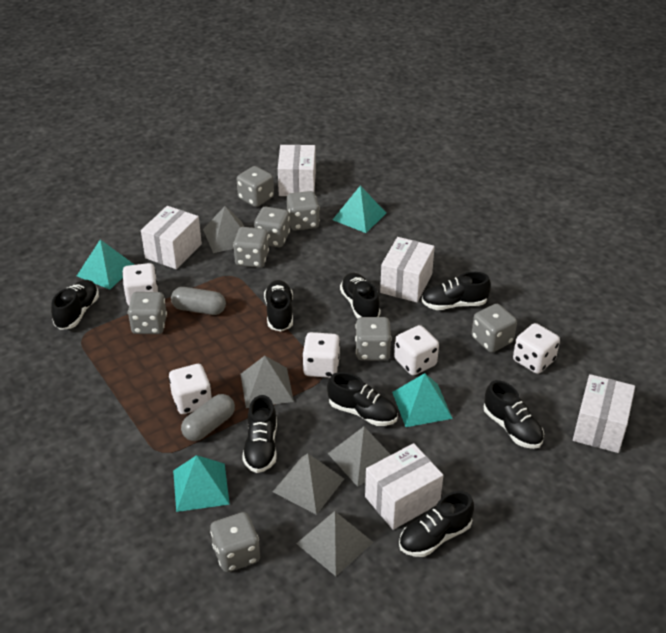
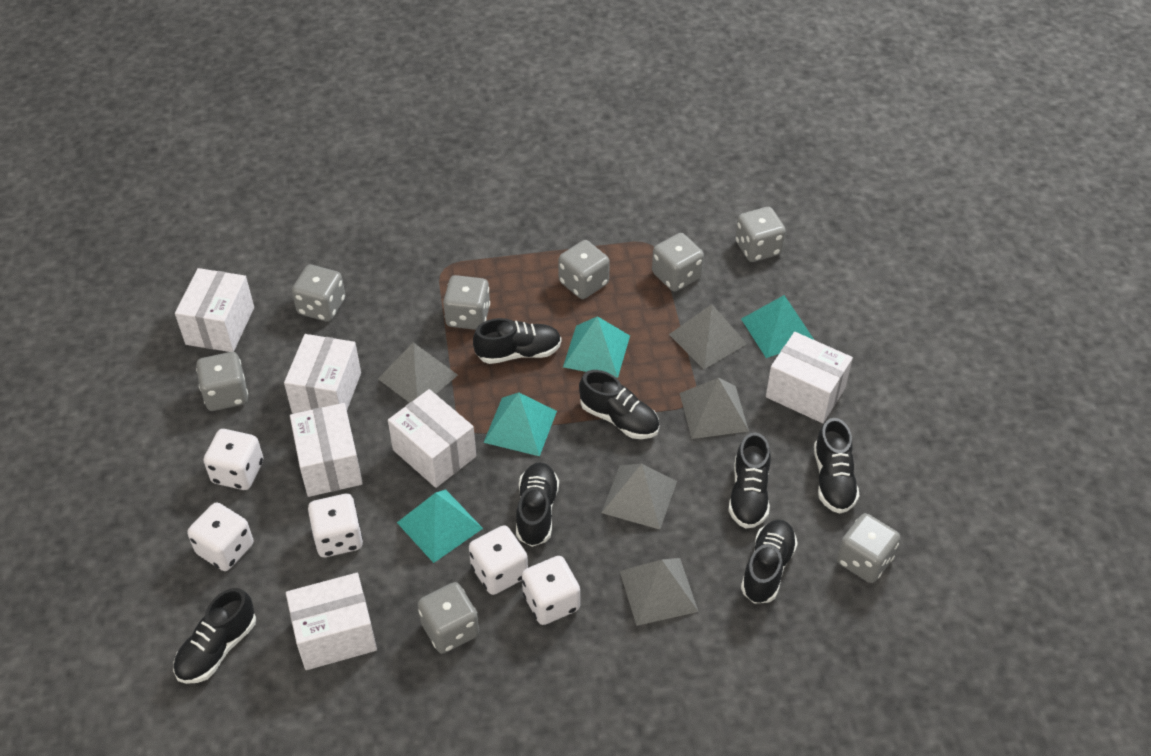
black shoe: 8 -> 7
grey capsule: 2 -> 0
white box: 5 -> 6

